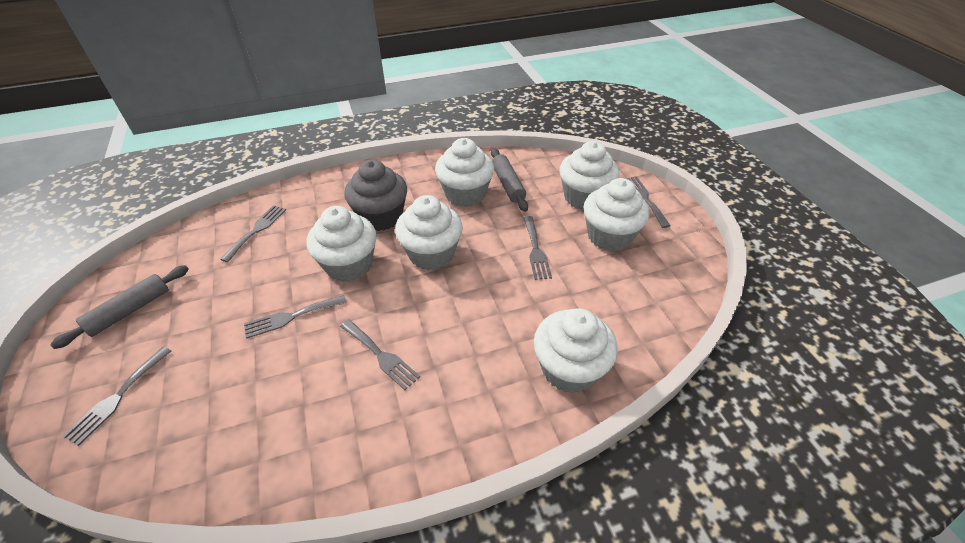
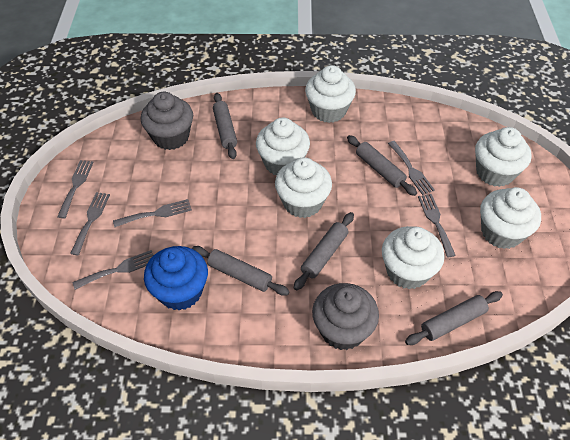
blue cupcake: 0 -> 1
grey cupcake: 1 -> 2
grey rolling pin: 2 -> 5

